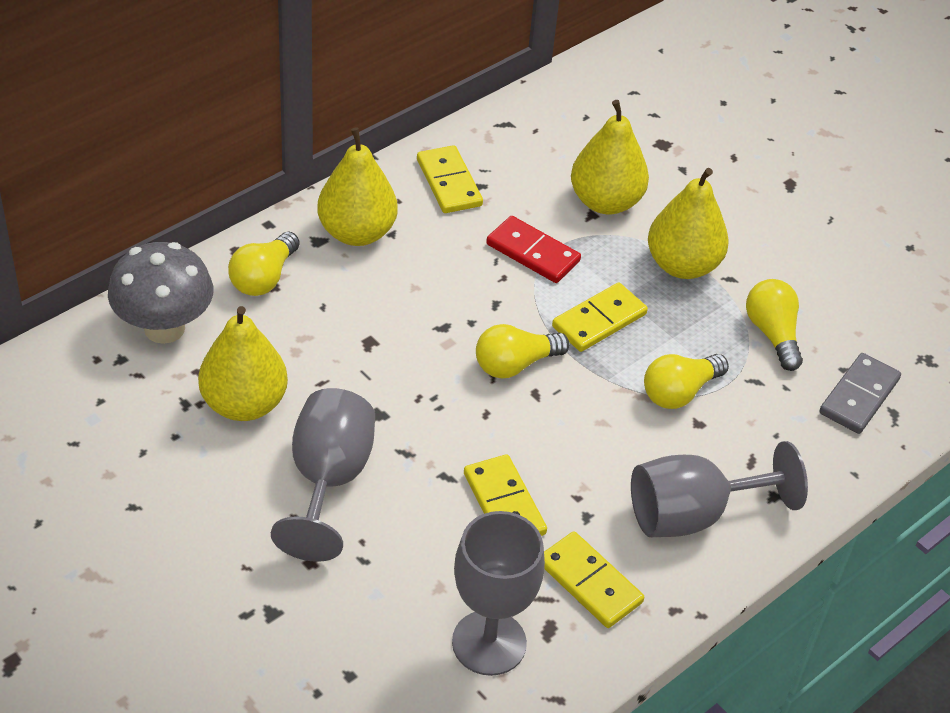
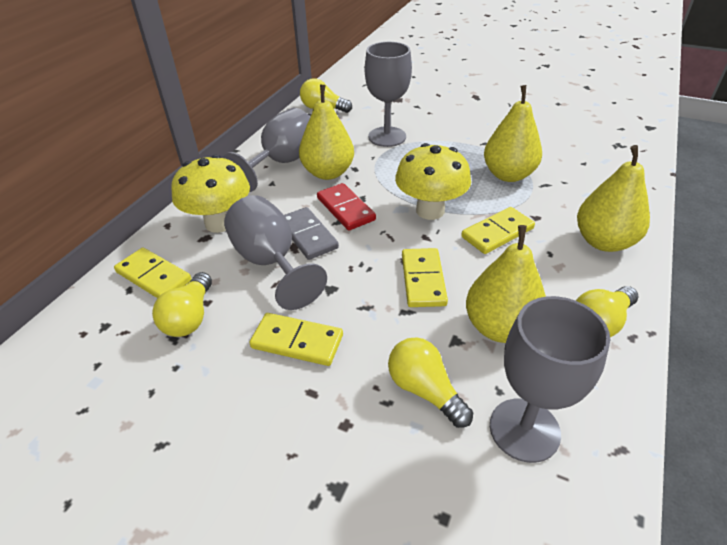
grey goblet: 3 -> 4
grey mushroom: 1 -> 0
yellow mushroom: 0 -> 2

